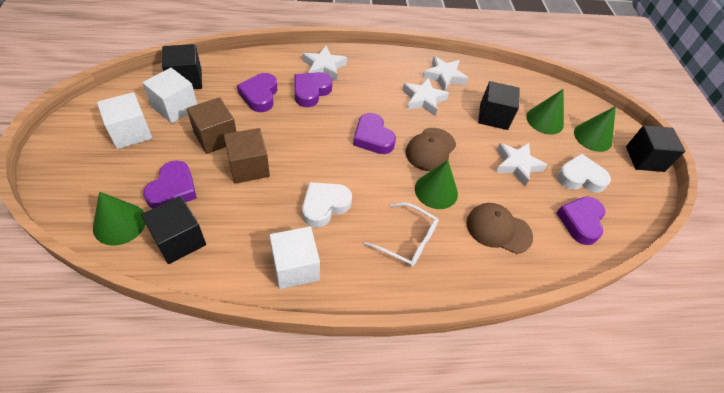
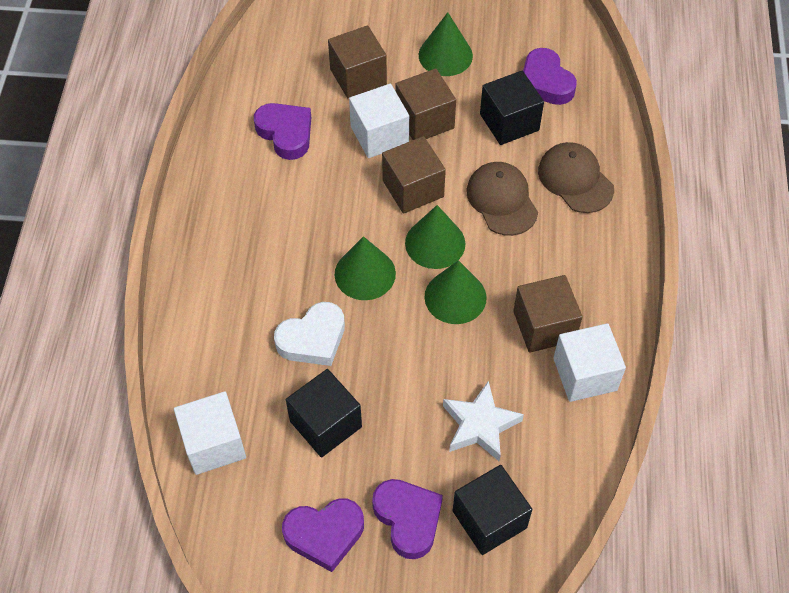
black cube: 4 -> 3
brown cube: 2 -> 4
purple heart: 5 -> 4
white glasses: 1 -> 0
white heart: 2 -> 1
white star: 4 -> 1

